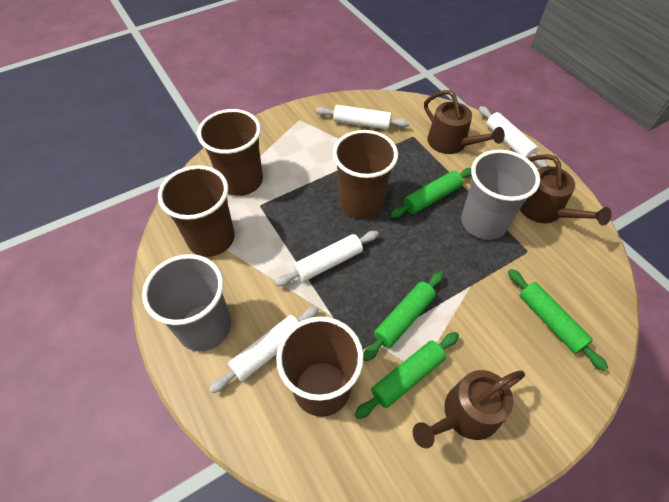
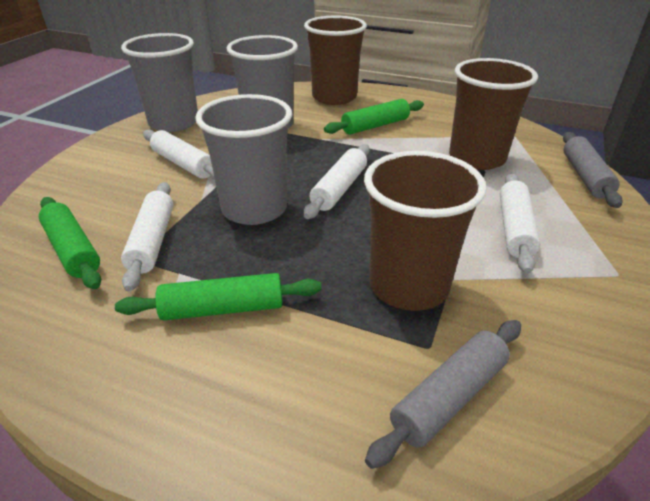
brown cup: 4 -> 3
brown watering can: 3 -> 0
green rolling pin: 4 -> 3
grey cup: 2 -> 3
grey rolling pin: 0 -> 2

